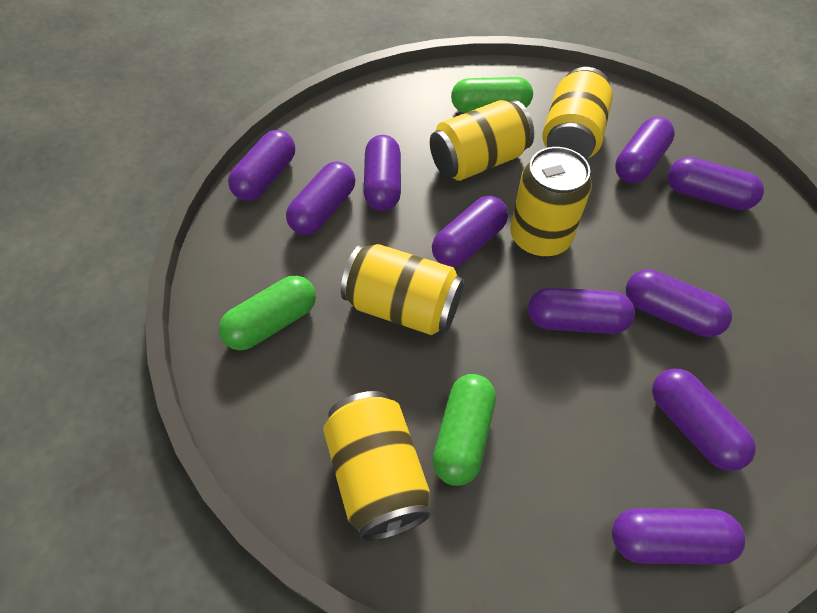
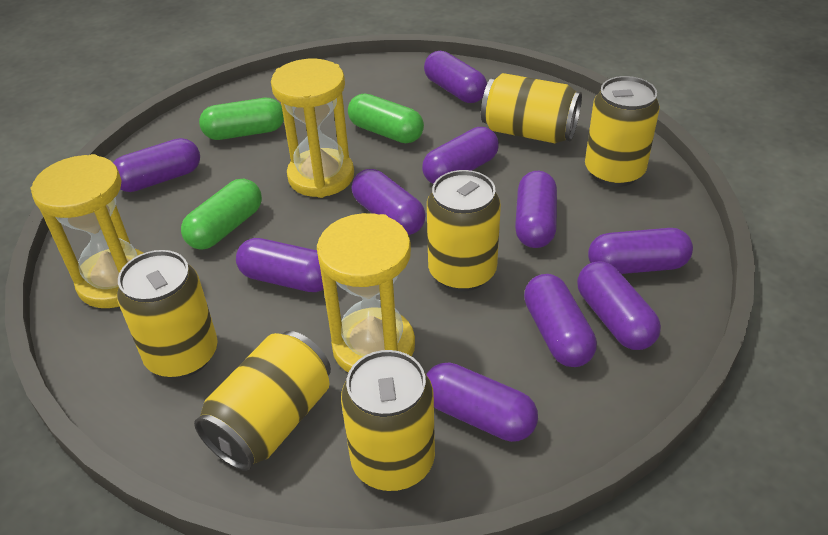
yellow can: 5 -> 6
yellow hourglass: 0 -> 3

